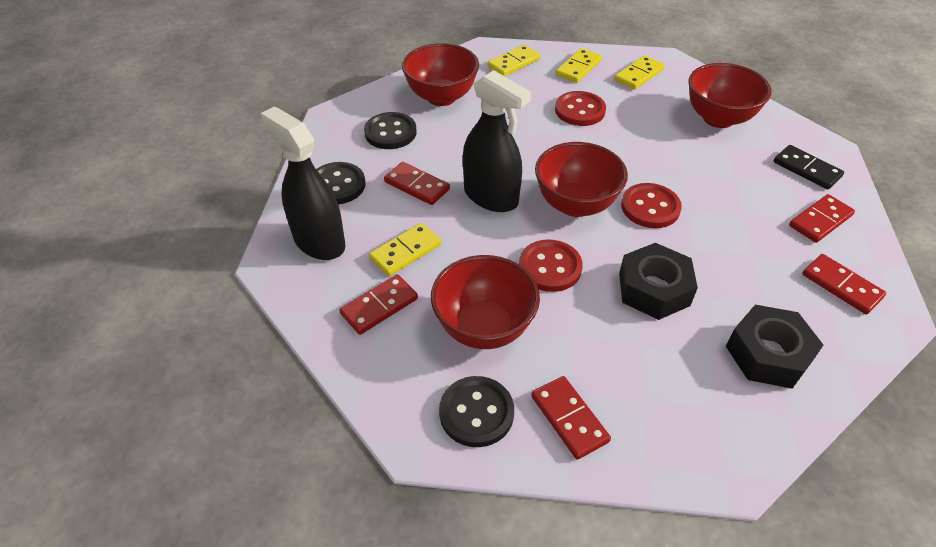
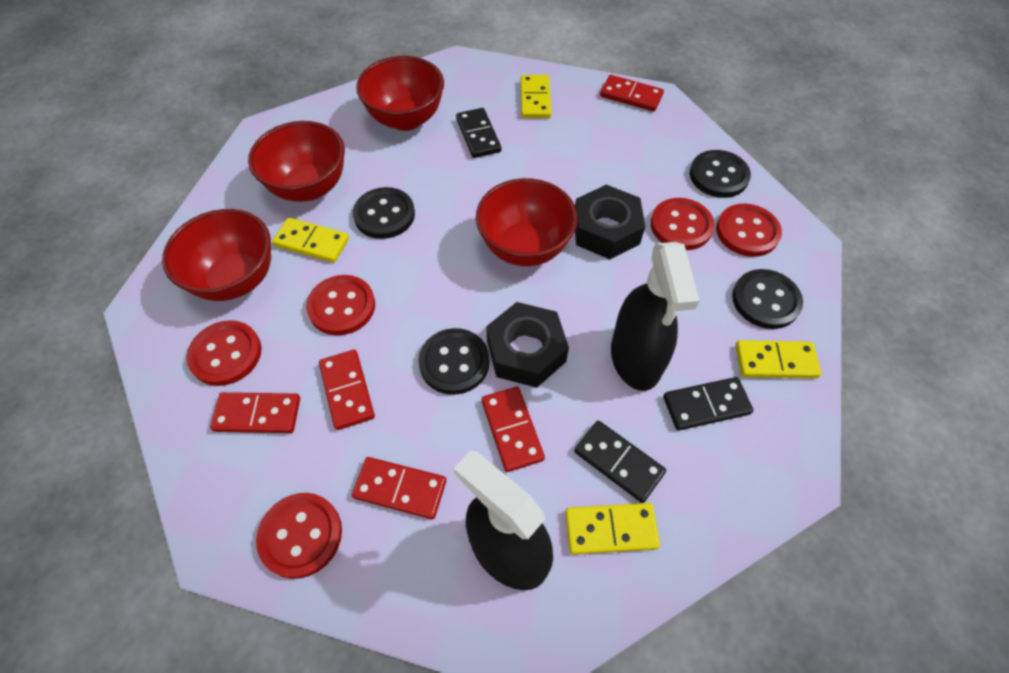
black button: 3 -> 4
black domino: 1 -> 3
red button: 3 -> 5

